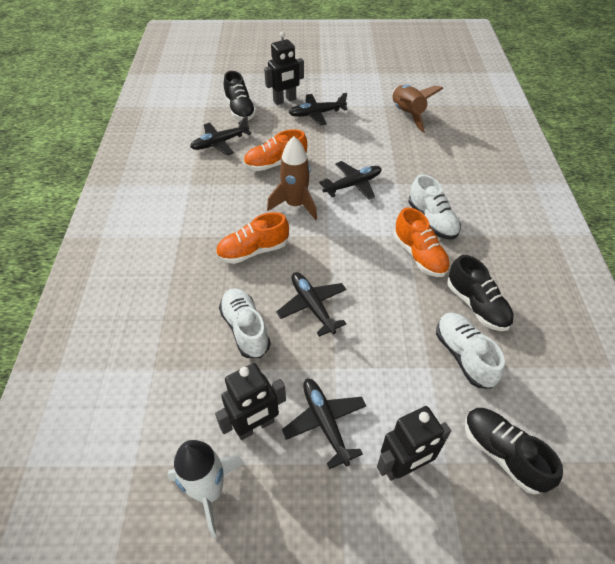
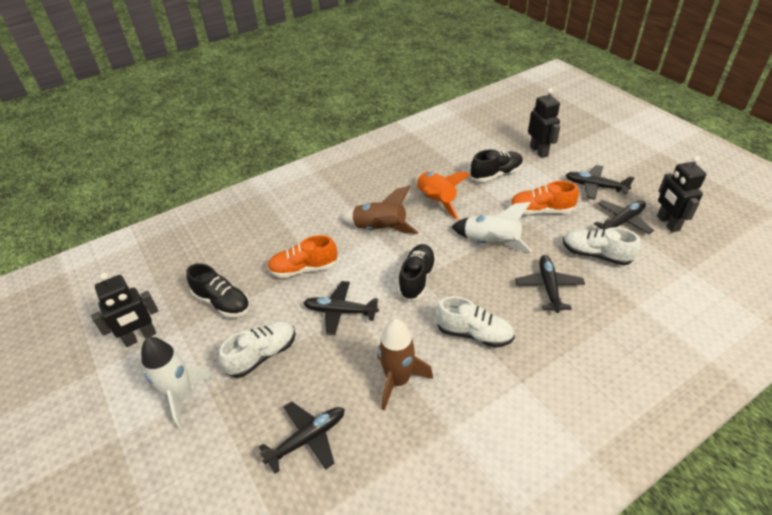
orange rocket: 0 -> 1
orange shoe: 3 -> 2
white rocket: 1 -> 2

